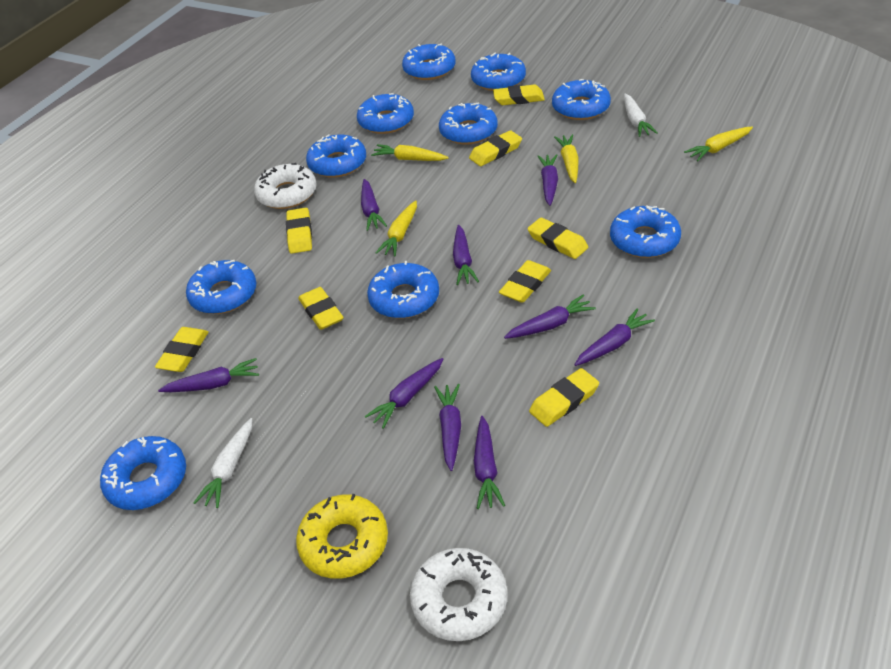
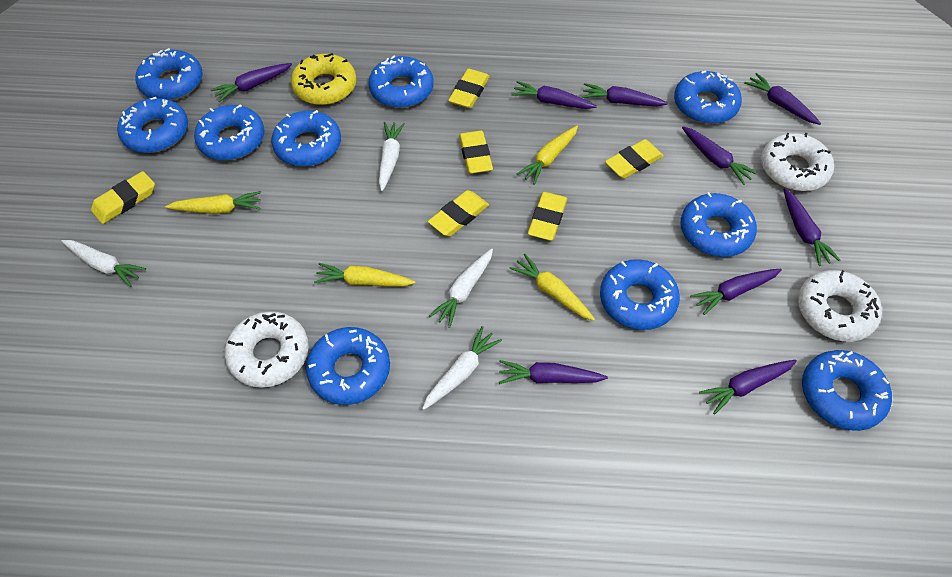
white carrot: 2 -> 4
white donut: 2 -> 3
yellow eraser: 8 -> 6

